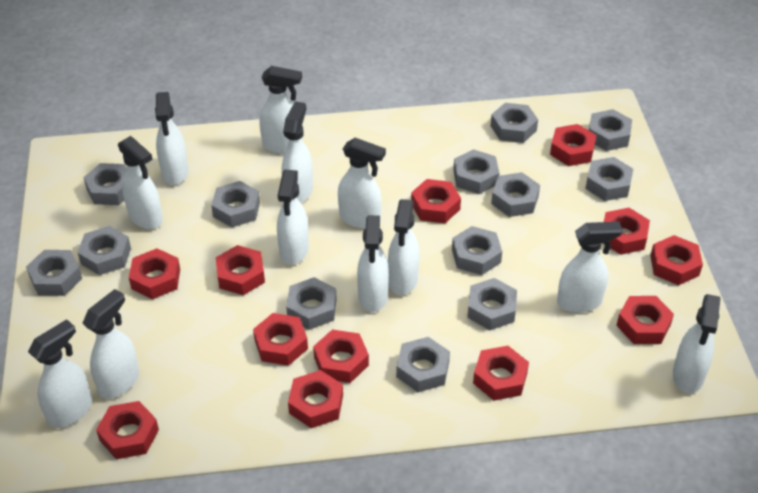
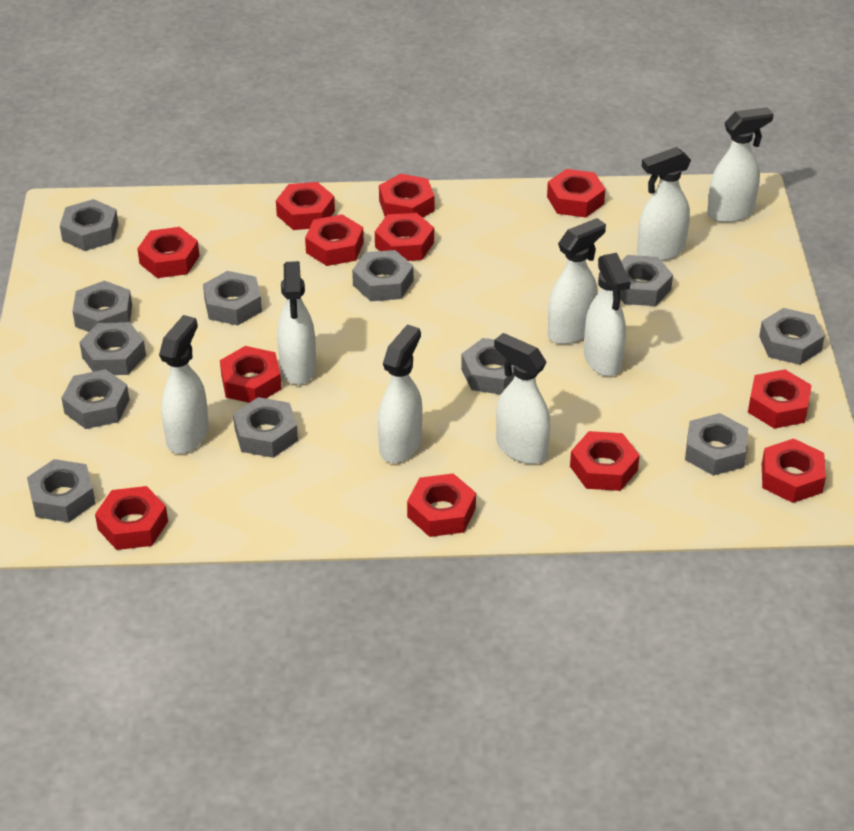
grey nut: 13 -> 12
white spray bottle: 12 -> 8

